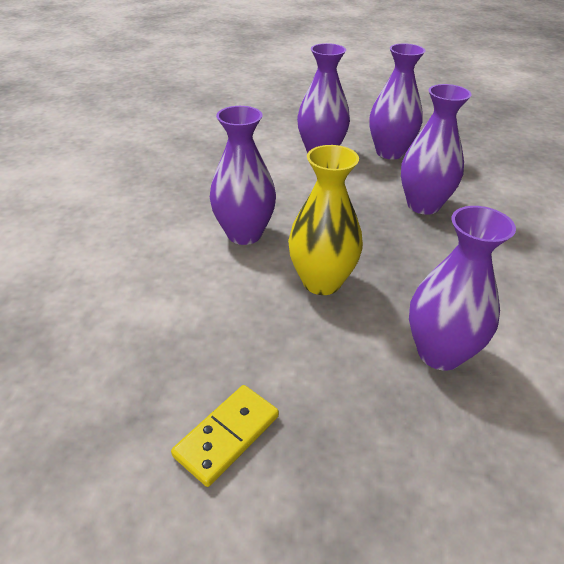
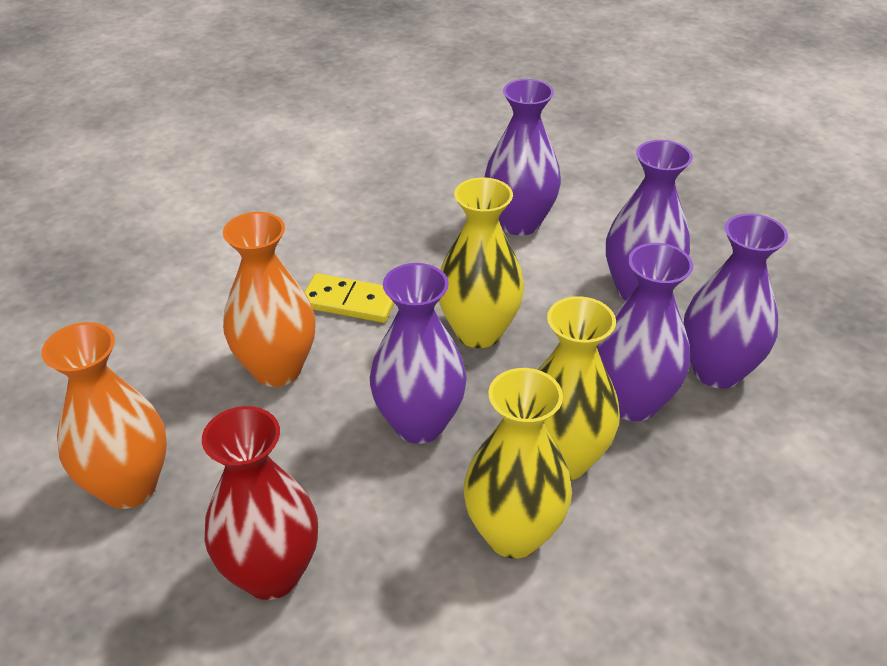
orange vase: 0 -> 2
red vase: 0 -> 1
yellow vase: 1 -> 3

